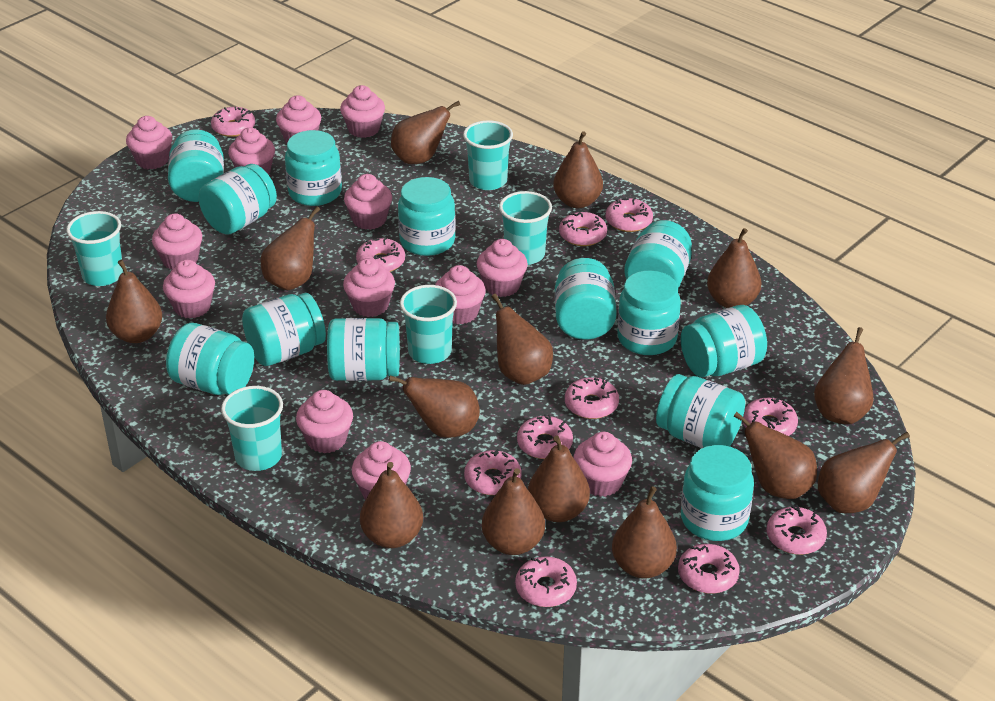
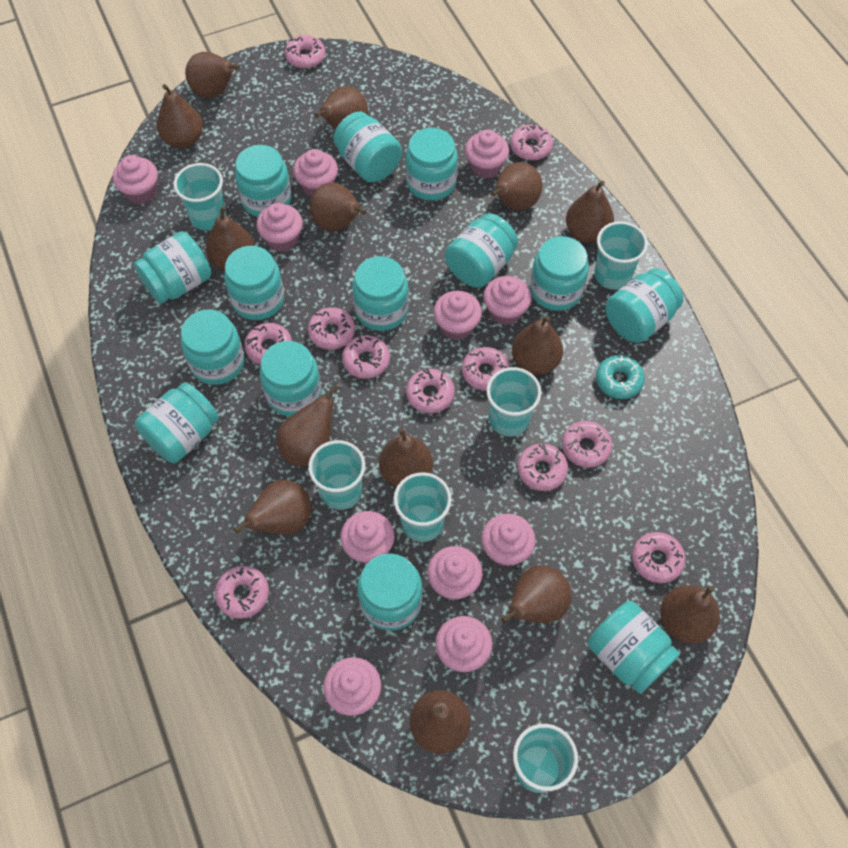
pink cupcake: 13 -> 11
turquoise cup: 5 -> 6
turquoise donut: 0 -> 1
turquoise jar: 13 -> 14

